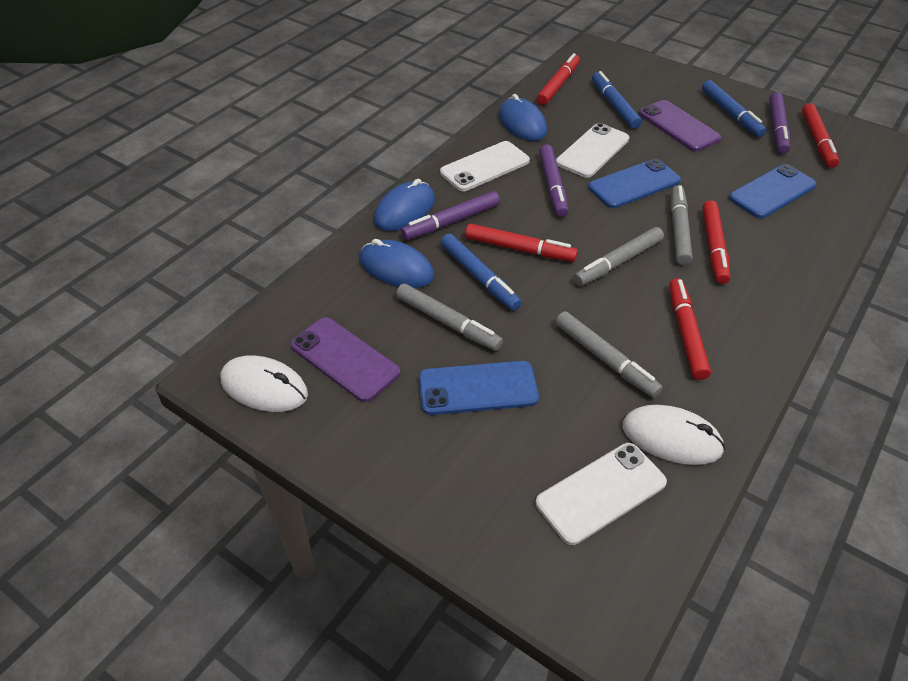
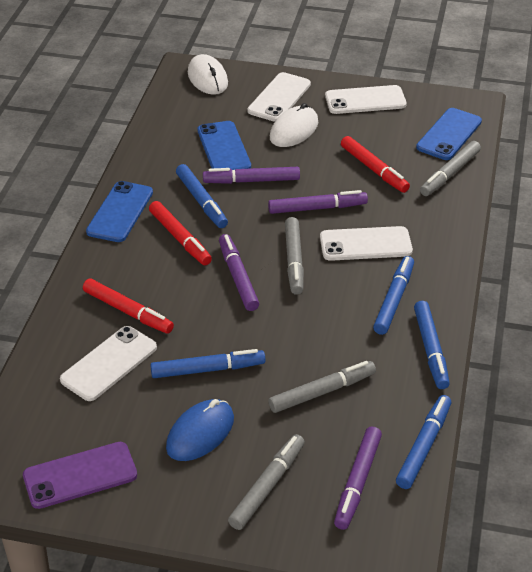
blue marker: 3 -> 5
blue mouse: 3 -> 1
purple marker: 3 -> 4
purple phone: 2 -> 1
red marker: 5 -> 3
white phone: 3 -> 4

